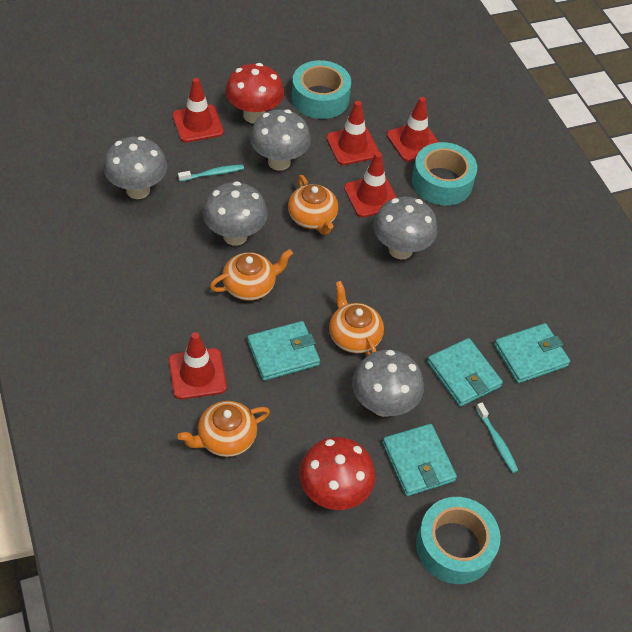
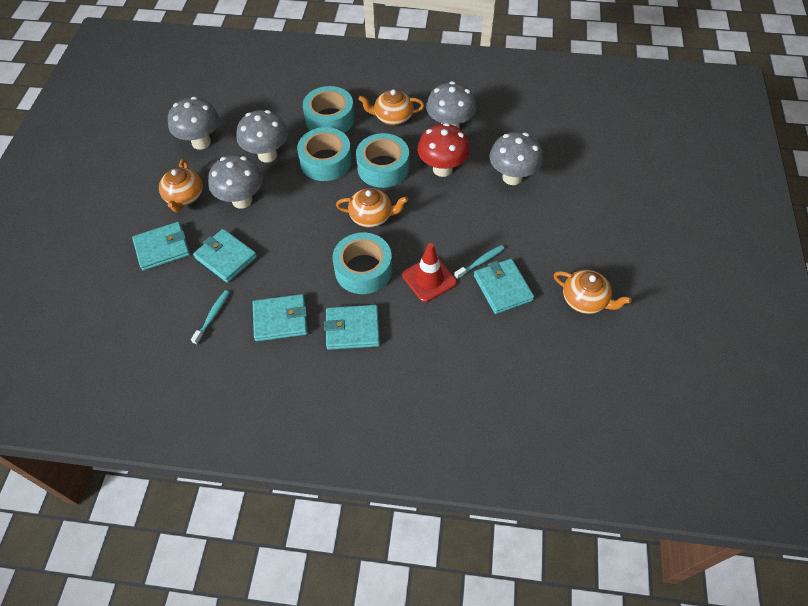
red mushroom: 2 -> 1
red traffic cone: 5 -> 1
turquoise tape: 3 -> 4
turquoise wallet: 4 -> 5

